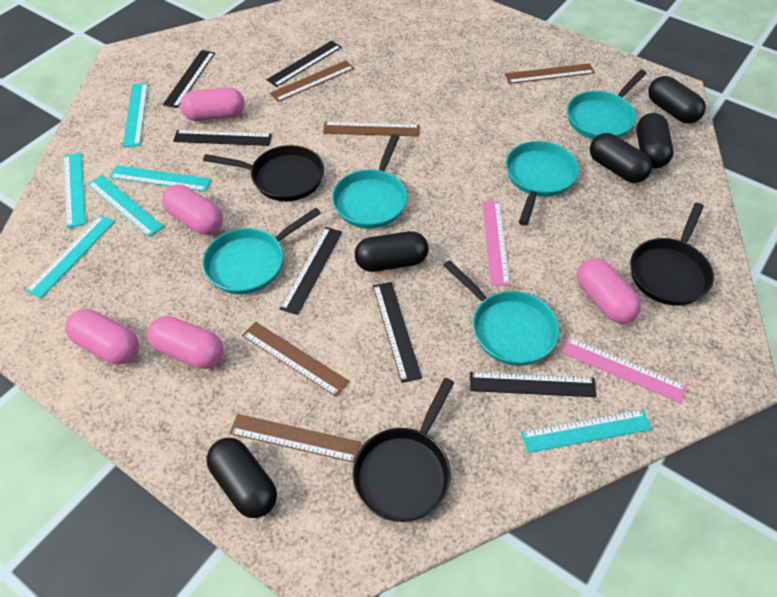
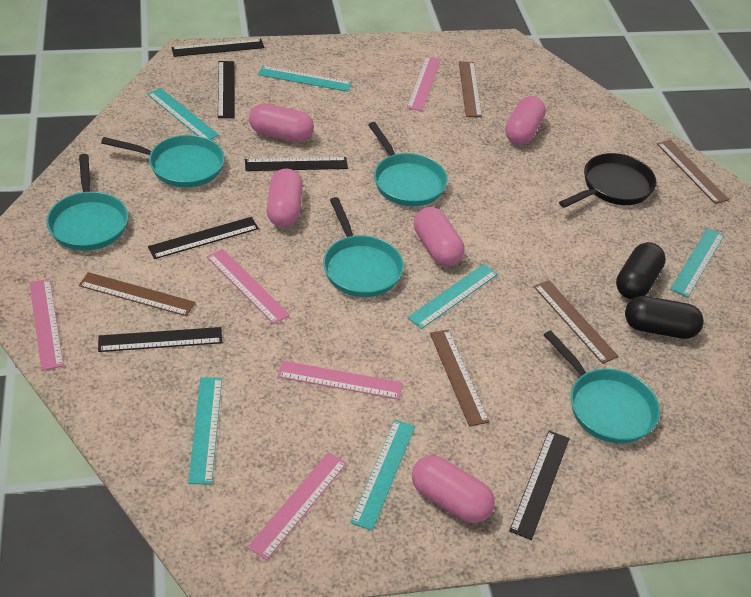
black capsule: 5 -> 2
black pan: 3 -> 1
pink ruler: 2 -> 5

